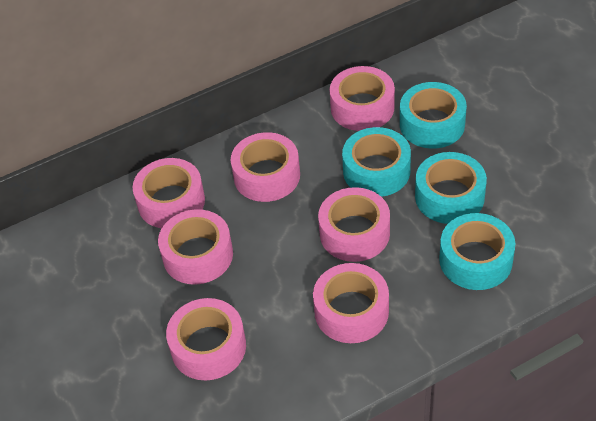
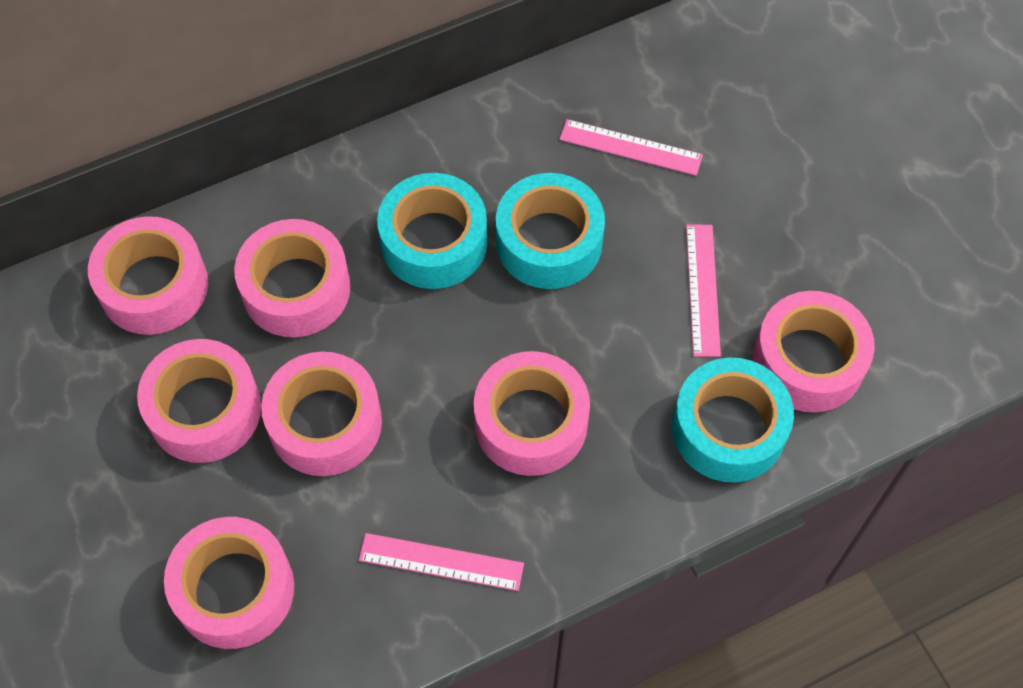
pink ruler: 0 -> 3
turquoise tape: 4 -> 3

